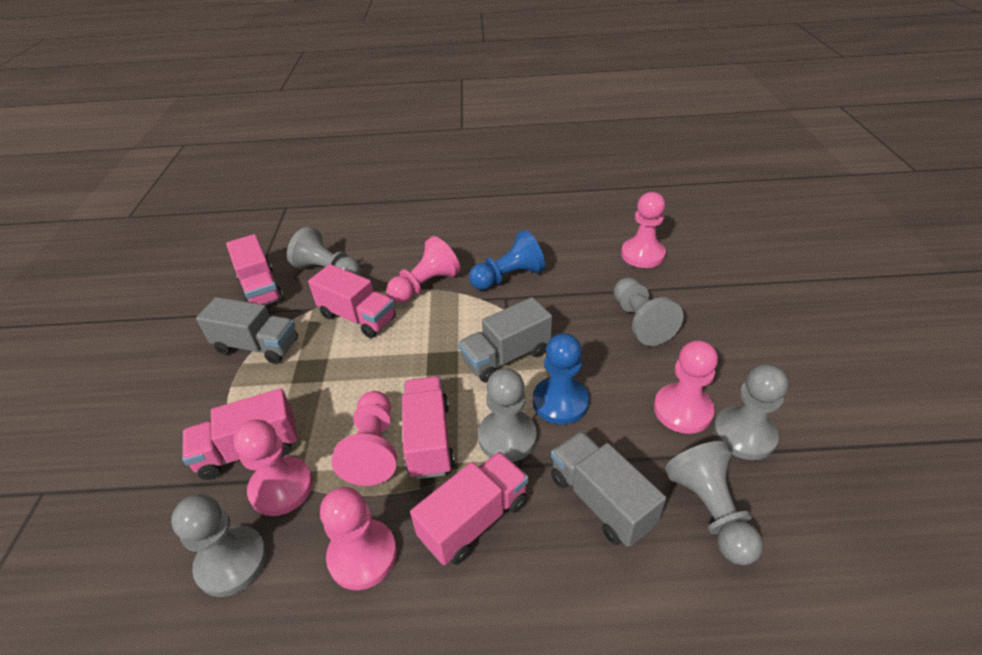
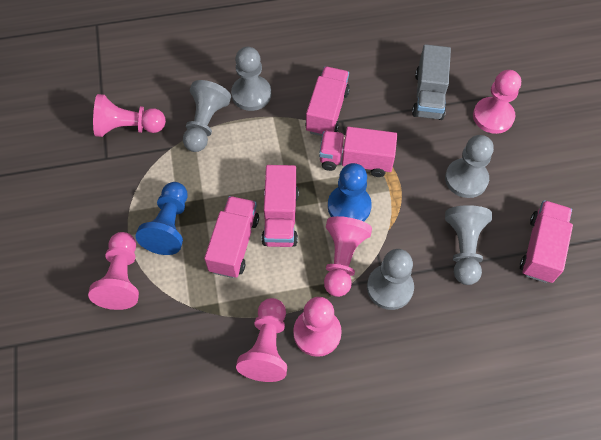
grey pawn: 6 -> 5
grey truck: 3 -> 1

